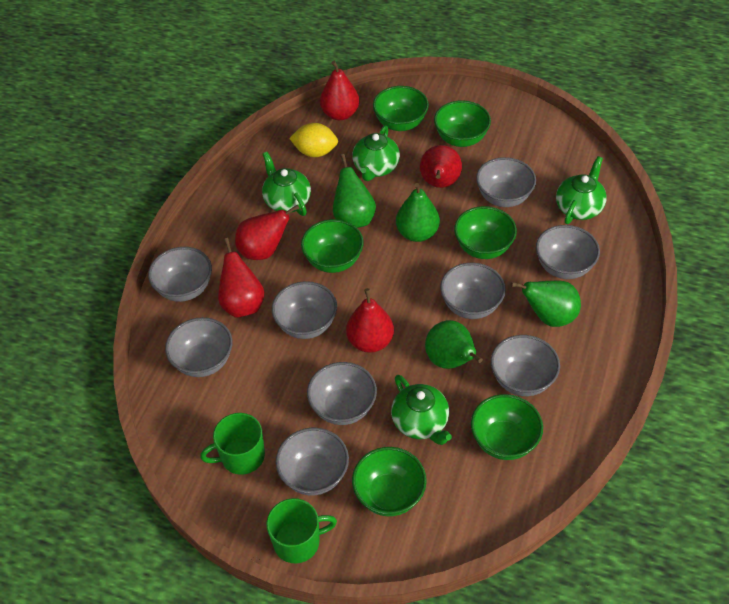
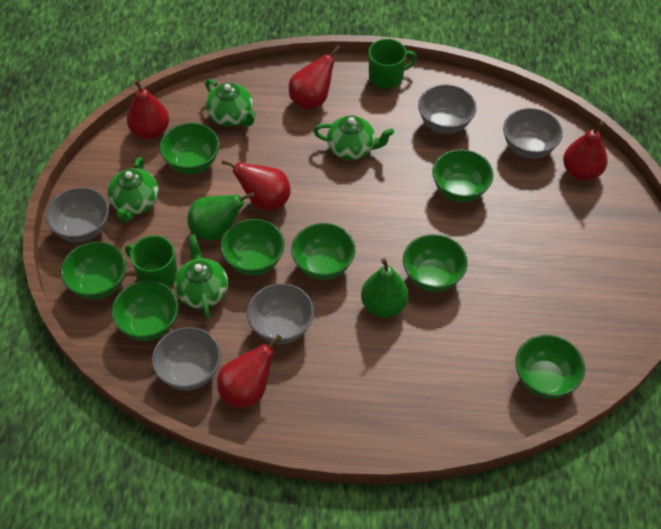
green bowl: 6 -> 8
green pear: 4 -> 2
grey bowl: 9 -> 5
yellow lemon: 1 -> 0

